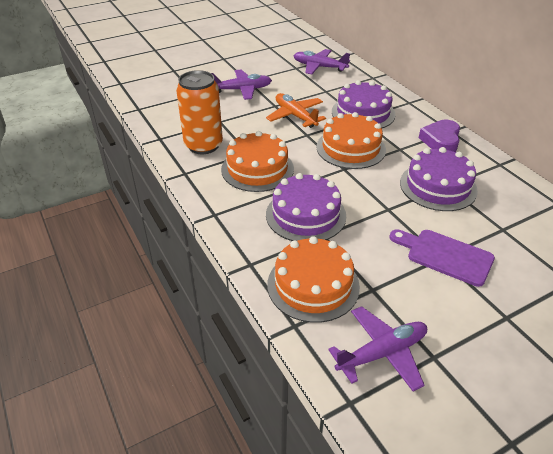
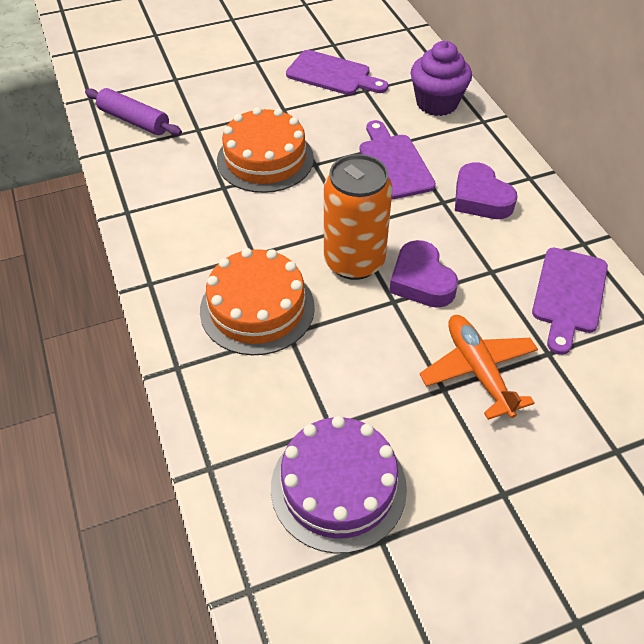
orange cake: 3 -> 2
purple cake: 3 -> 1
purple cupcake: 0 -> 1
purple cutting board: 1 -> 3
purple heart: 1 -> 2
purple plane: 3 -> 0
purple rolling pin: 0 -> 1

